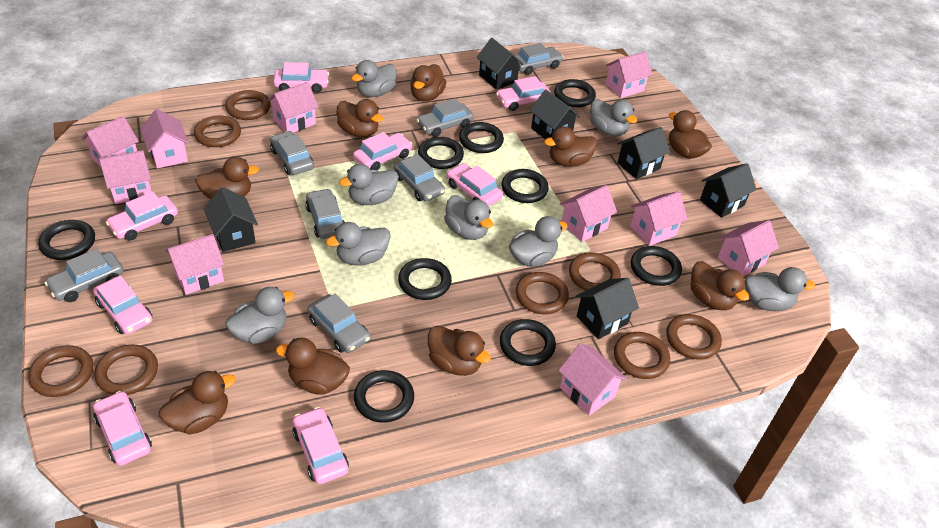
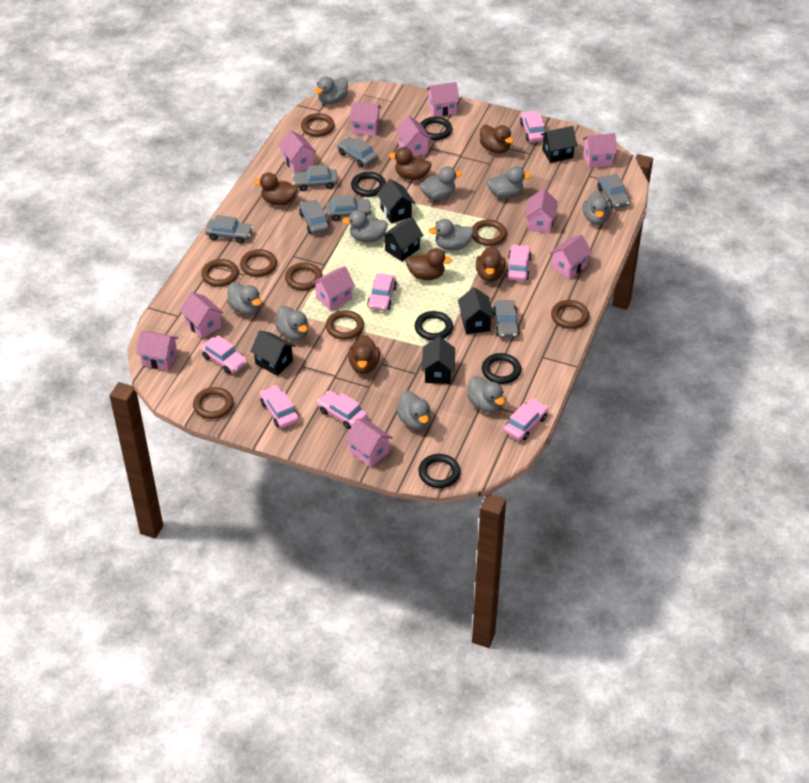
black ring: 9 -> 5
brown duck: 9 -> 6
grey duck: 8 -> 10
pink car: 8 -> 7
pink house: 10 -> 11

